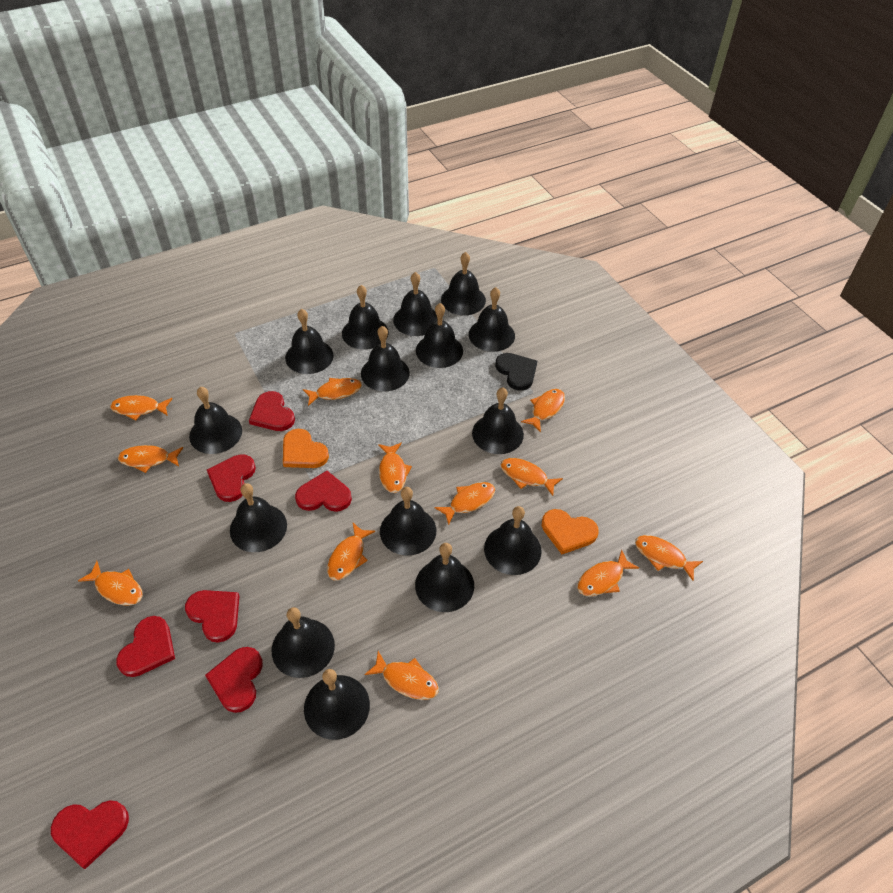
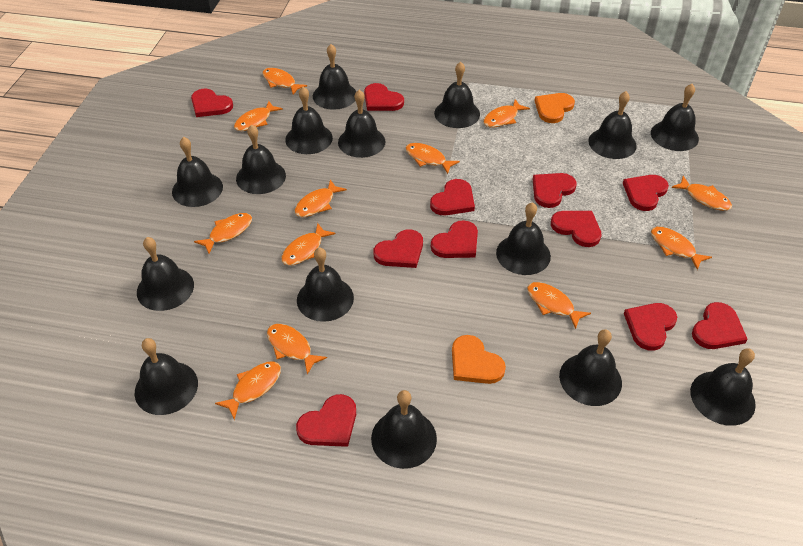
black heart: 1 -> 0
red heart: 7 -> 11

